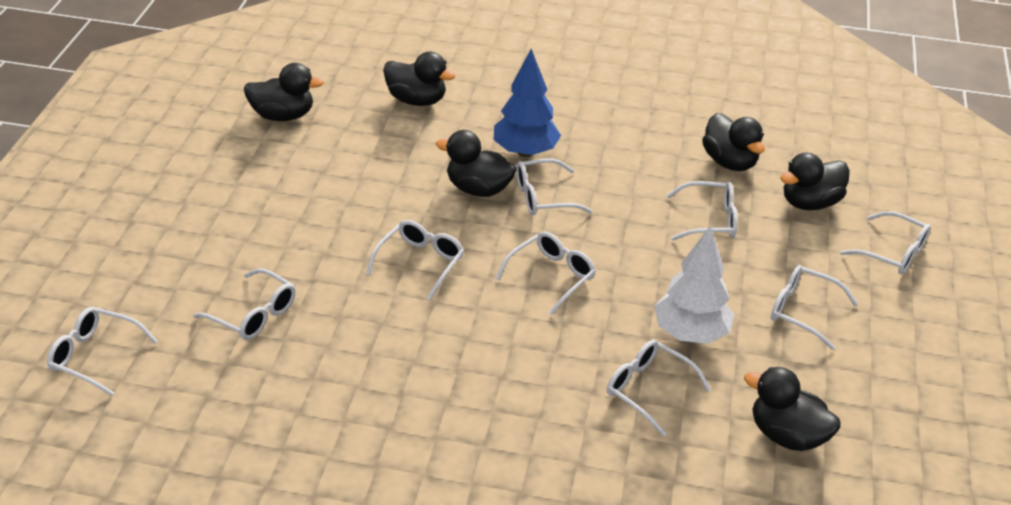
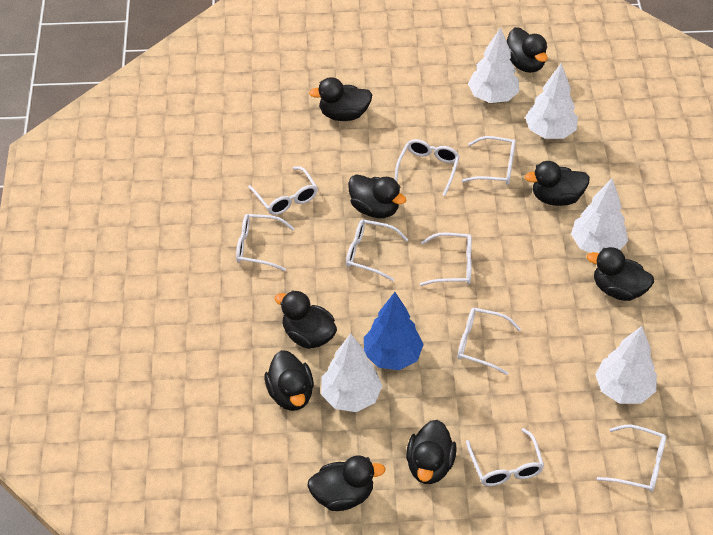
black duck: 6 -> 9
white tree: 1 -> 5

